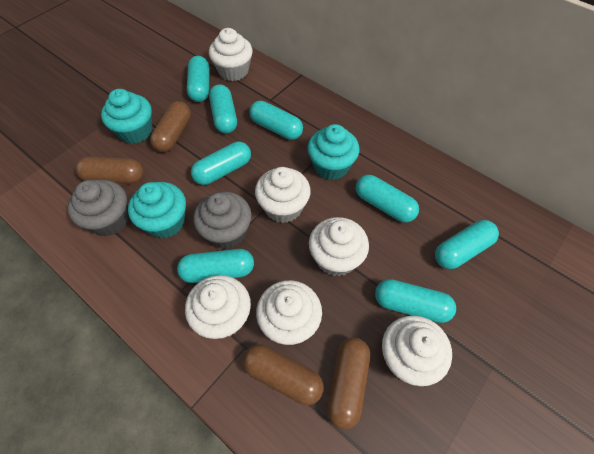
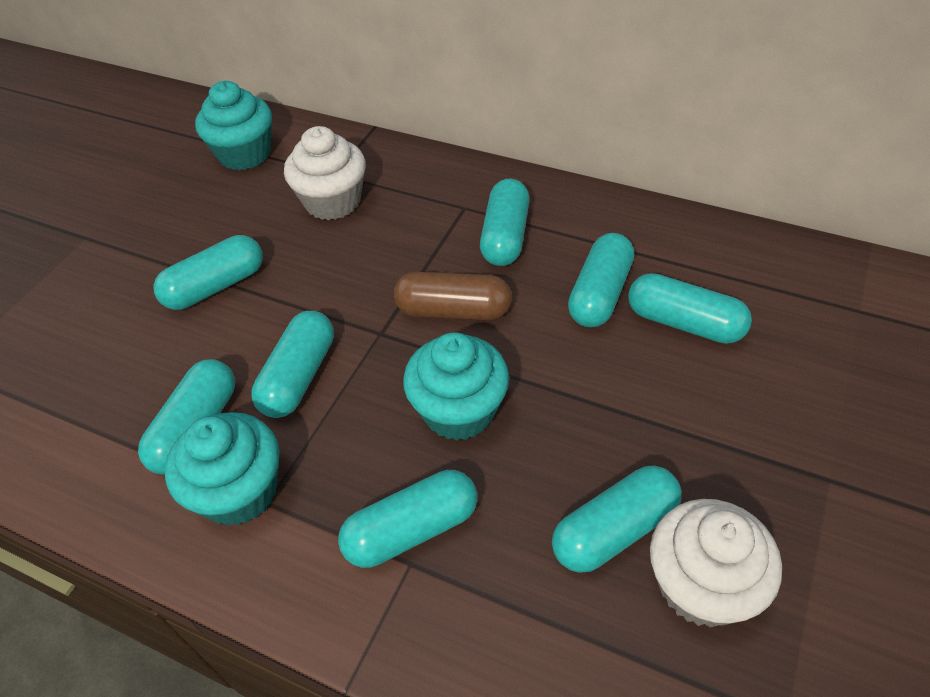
brown capsule: 4 -> 1
grey cupcake: 2 -> 0
white cupcake: 6 -> 2

